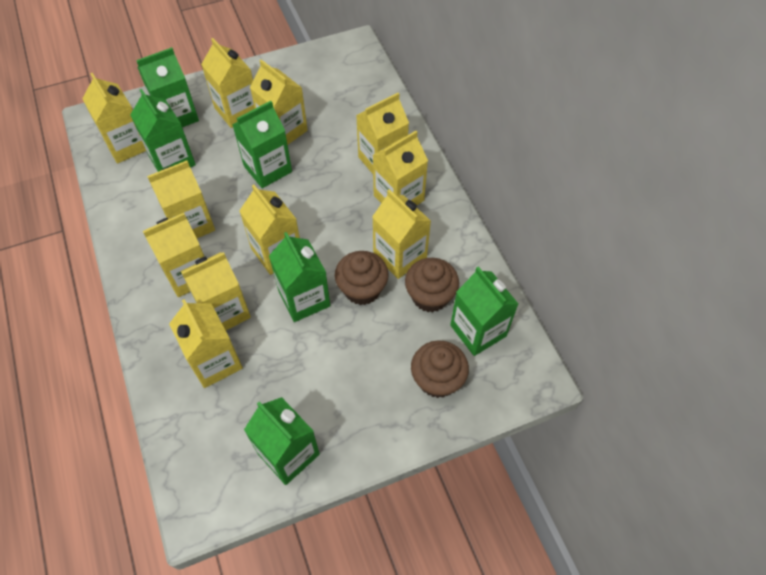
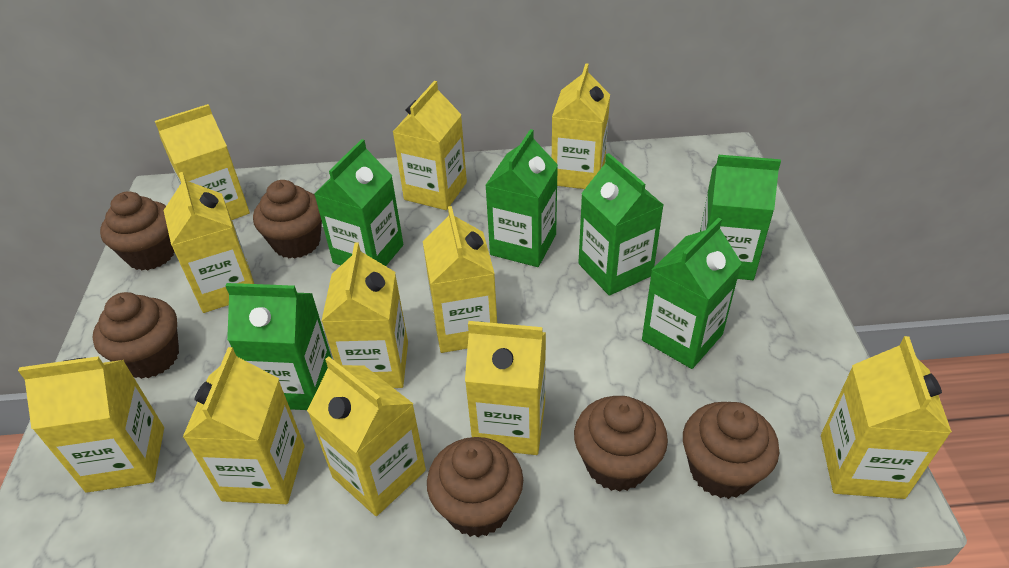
brown cupcake: 3 -> 6

